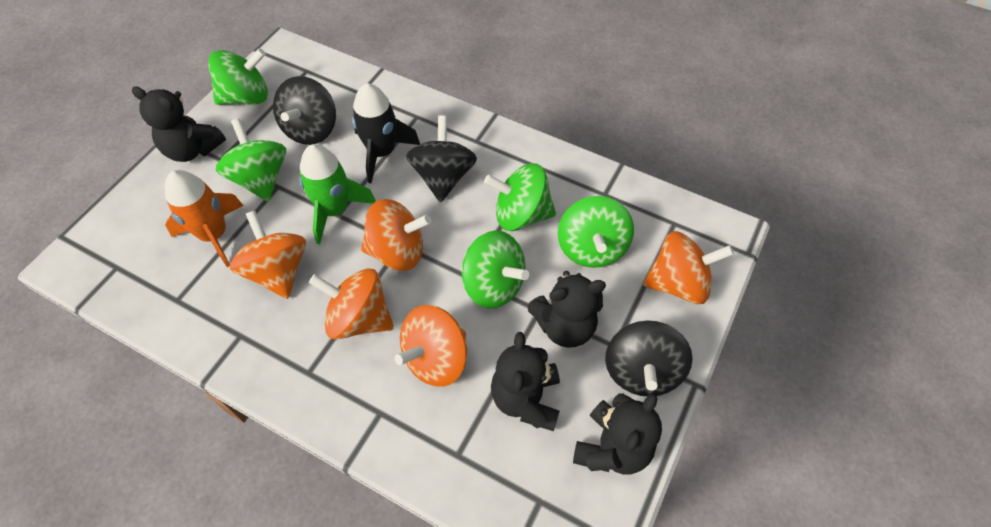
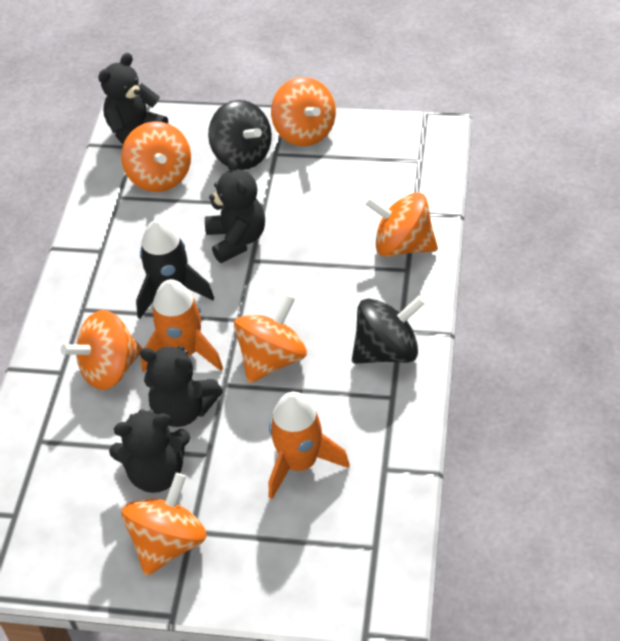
black spinning top: 3 -> 2
green rocket: 1 -> 0
green spinning top: 5 -> 0
orange rocket: 1 -> 2
orange spinning top: 5 -> 6

